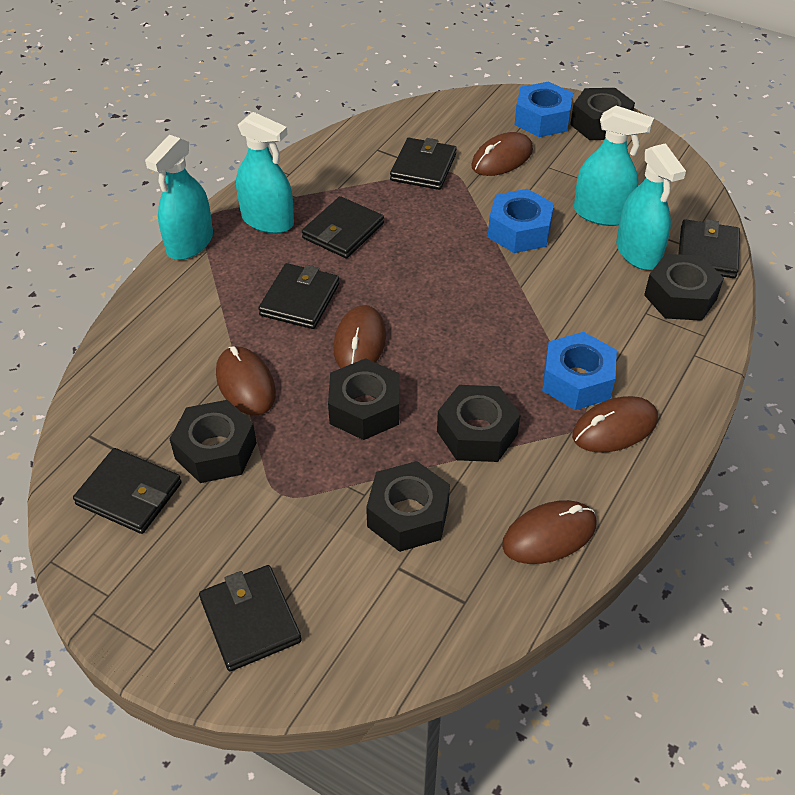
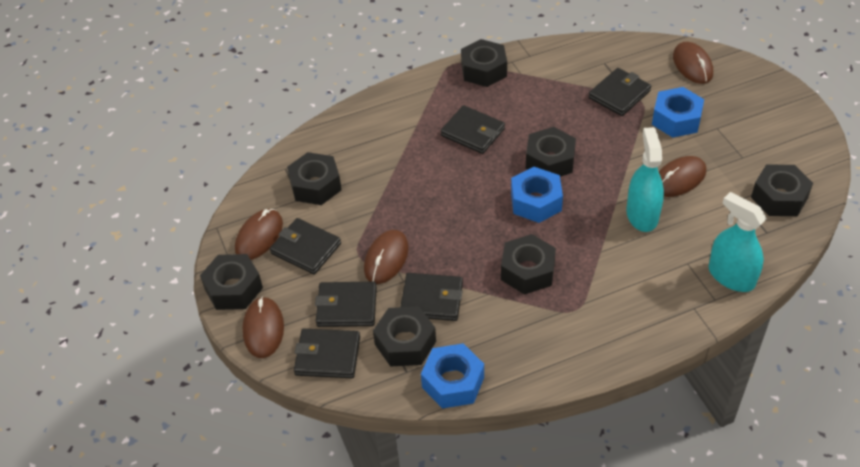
black nut: 6 -> 7
turquoise spray bottle: 4 -> 2

